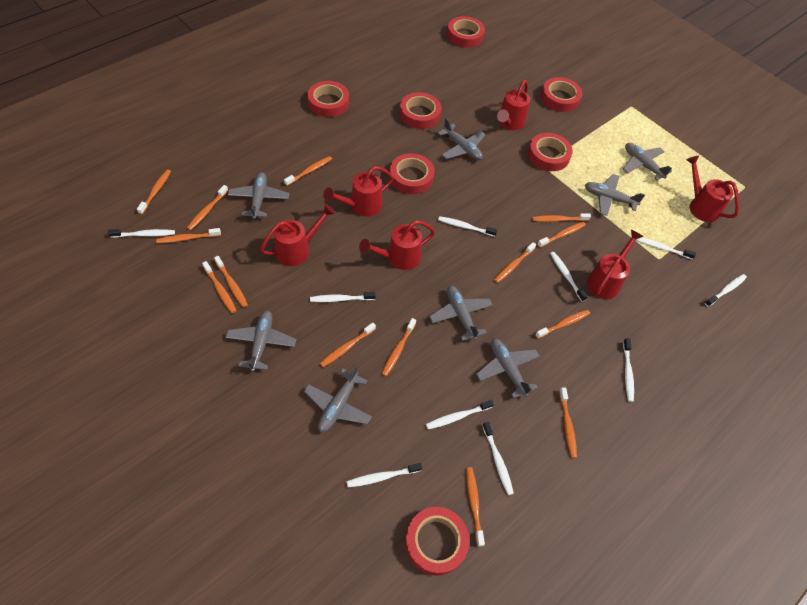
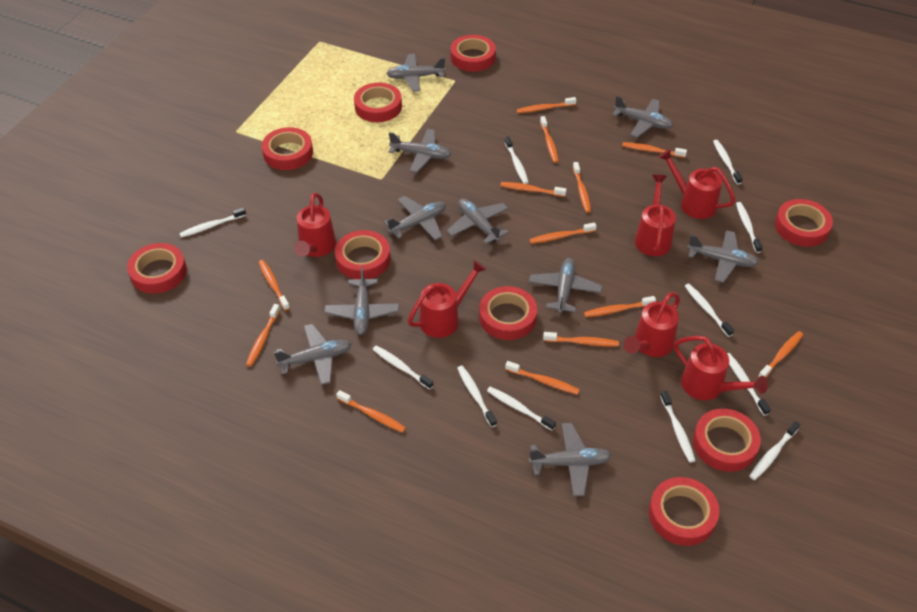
grey plane: 8 -> 10
orange toothbrush: 14 -> 13
red tape: 7 -> 9
white toothbrush: 10 -> 11

